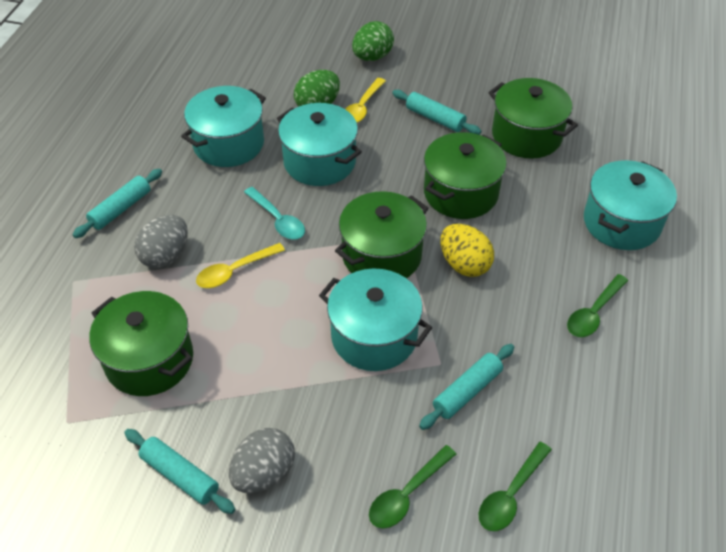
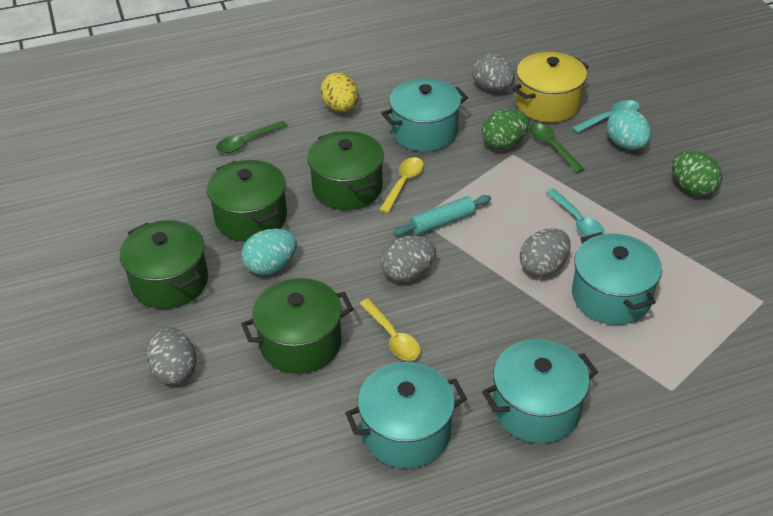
green spoon: 3 -> 2
grey egg: 2 -> 4
turquoise egg: 0 -> 2
turquoise rolling pin: 4 -> 1
turquoise spoon: 1 -> 2
yellow pot: 0 -> 1

